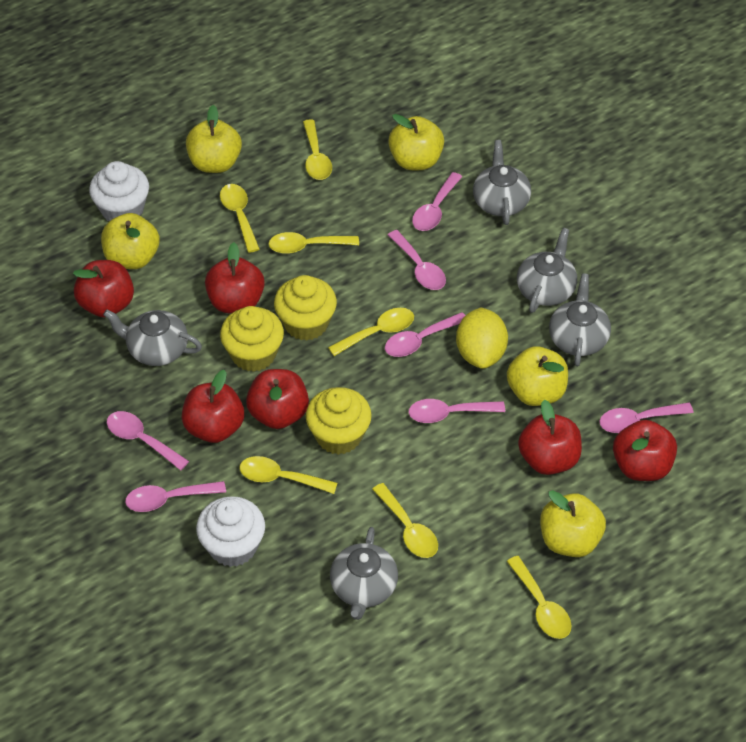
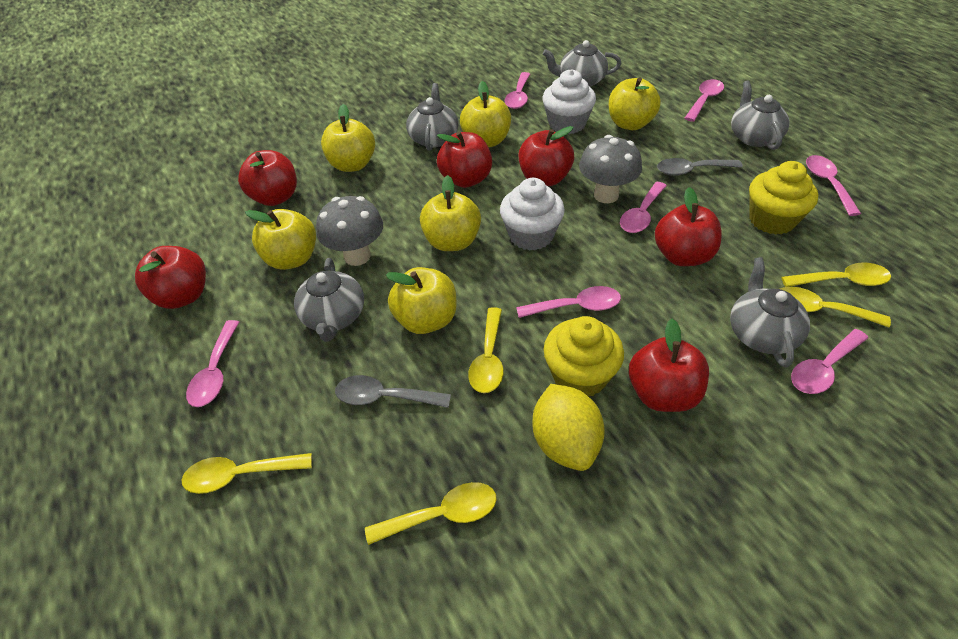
grey mushroom: 0 -> 2
grey spoon: 0 -> 2
yellow apple: 5 -> 6
yellow cupcake: 3 -> 2
yellow spoon: 7 -> 5

